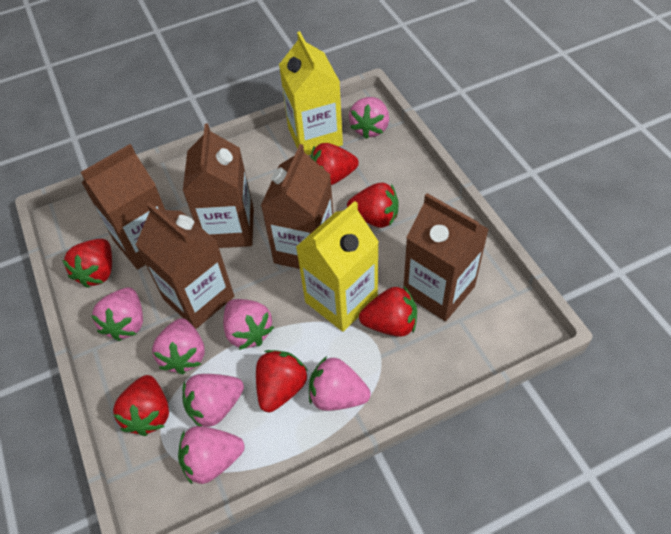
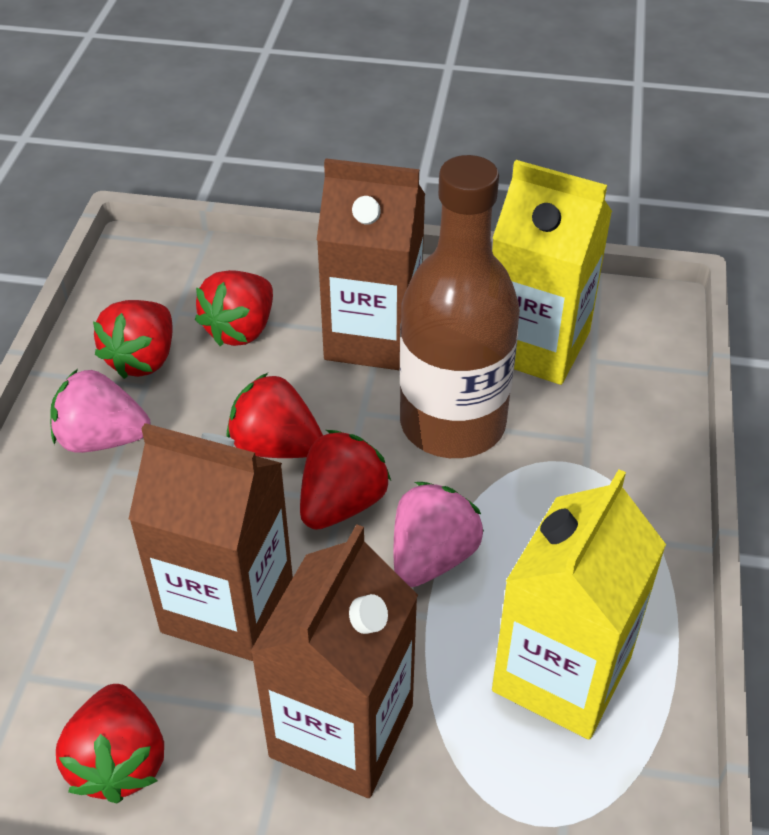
brown bottle: 0 -> 1
brown carton: 5 -> 3
pink strawberry: 7 -> 2
red strawberry: 6 -> 5

